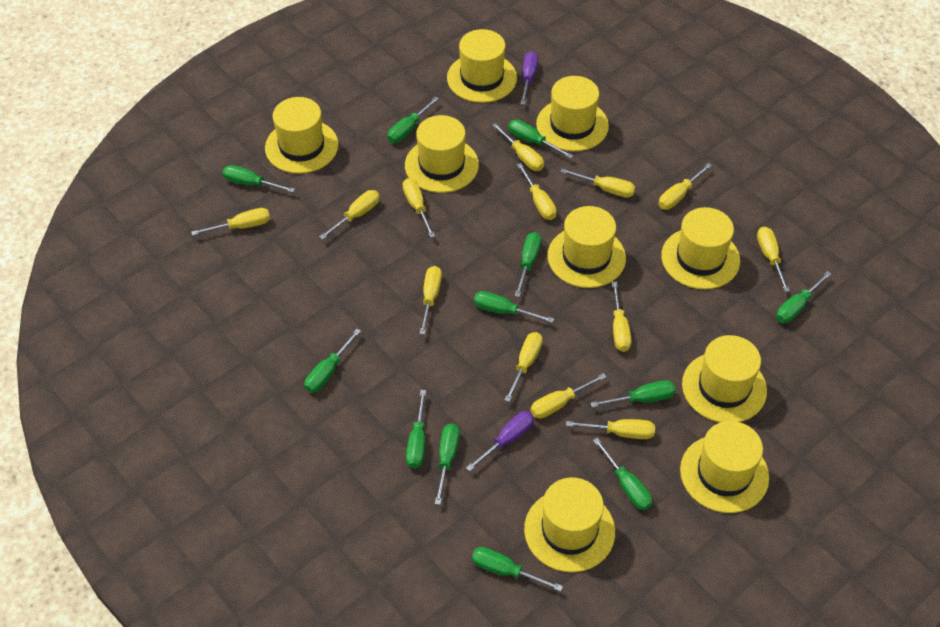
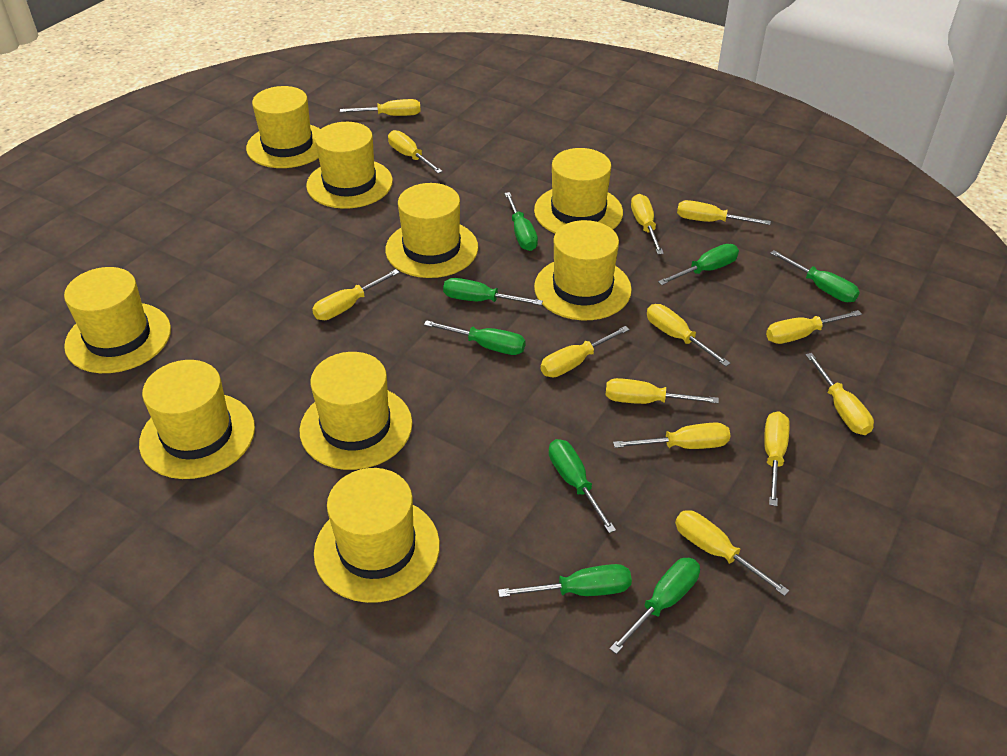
green screwdriver: 12 -> 8
purple screwdriver: 2 -> 0

